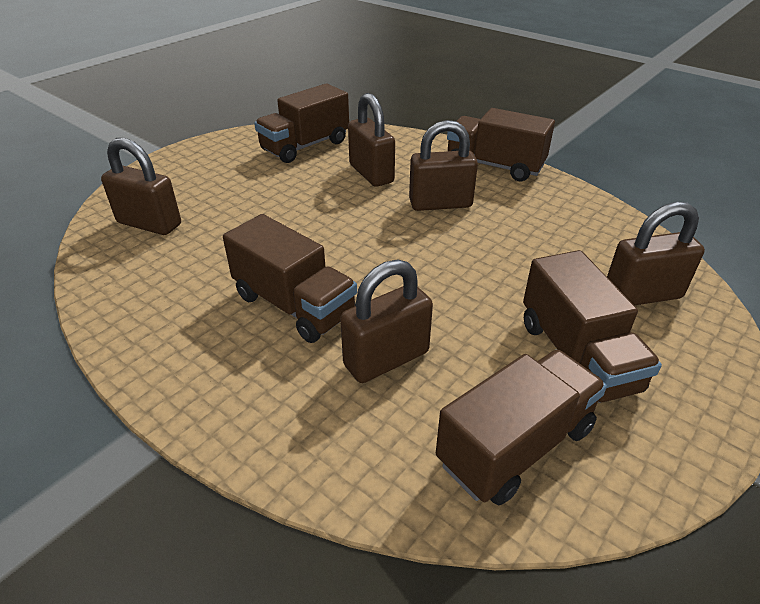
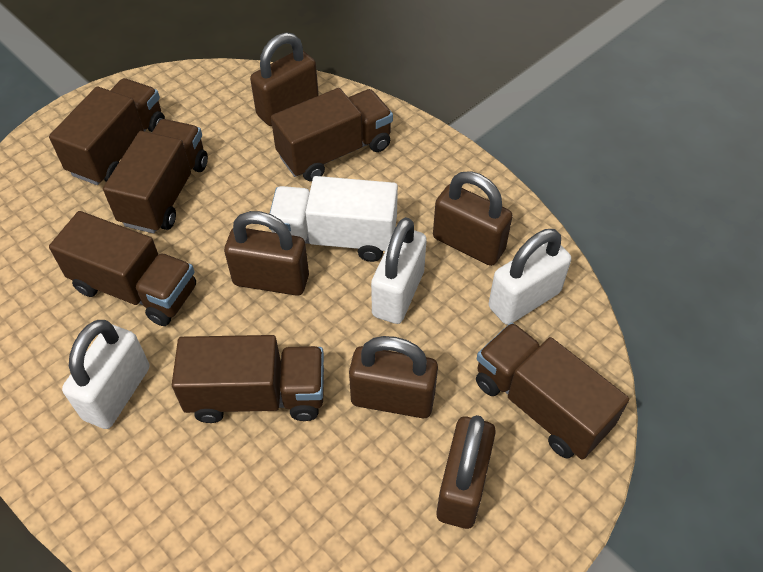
brown truck: 5 -> 6
white padlock: 0 -> 3
white truck: 0 -> 1

